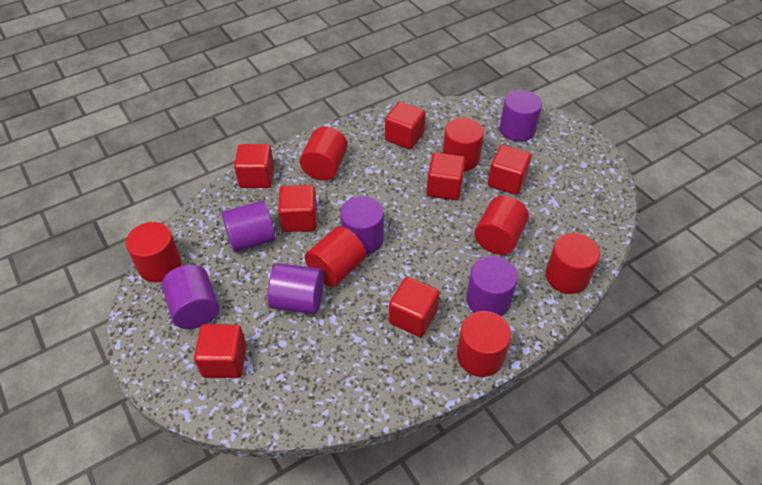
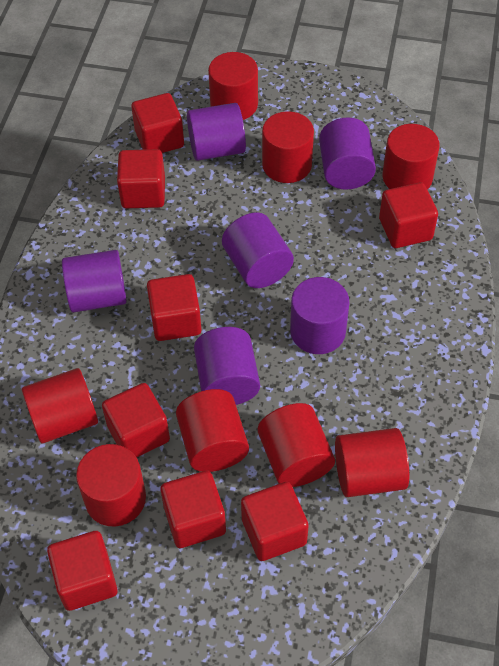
red cube: 7 -> 8
red cylinder: 7 -> 8

